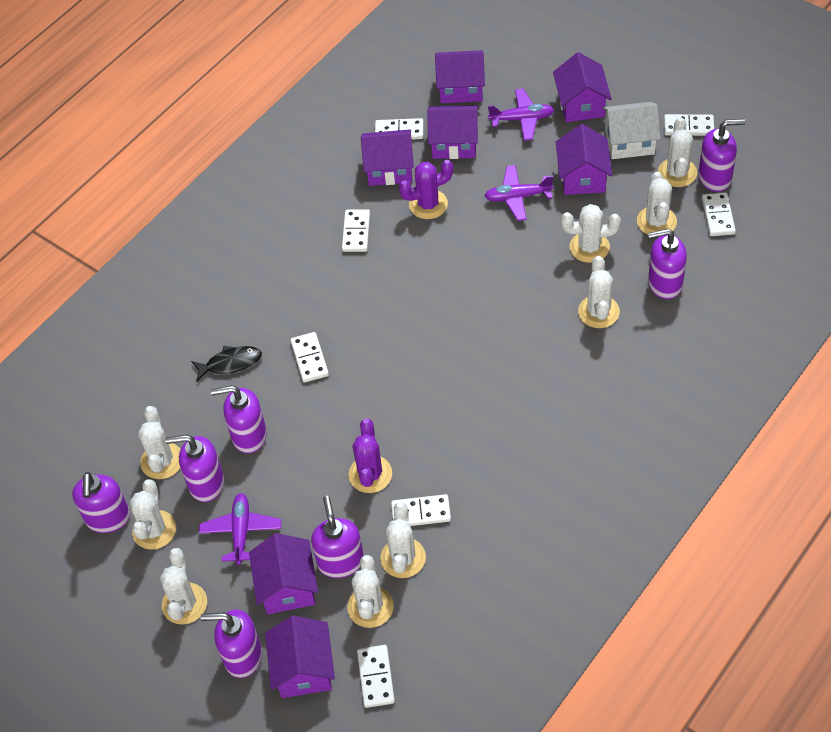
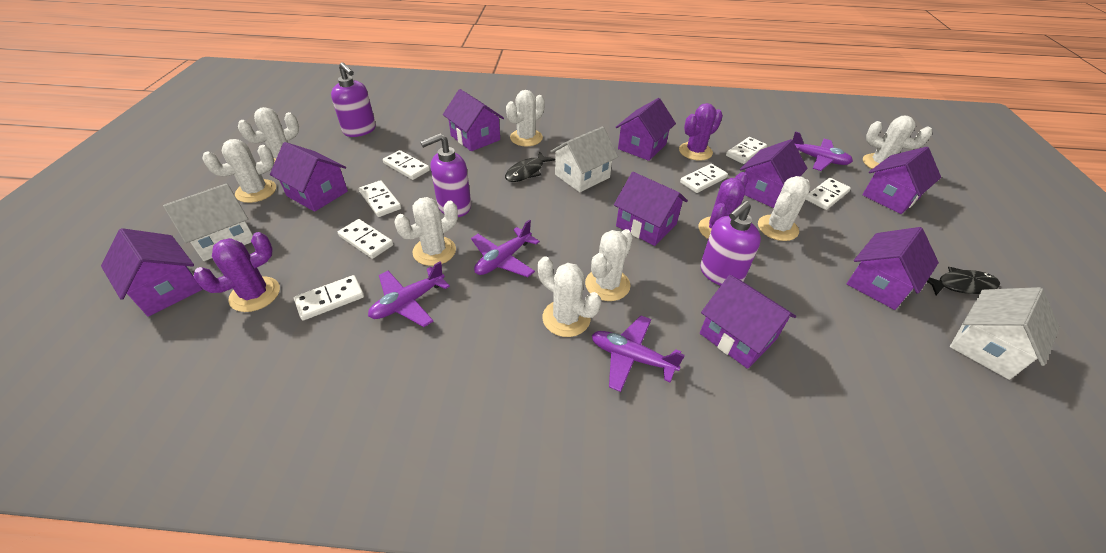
black fish: 1 -> 2
purple cactus: 2 -> 3
purple house: 7 -> 9
purple plane: 3 -> 4
purple soap dispenser: 7 -> 3
white cactus: 9 -> 8
white house: 1 -> 3

